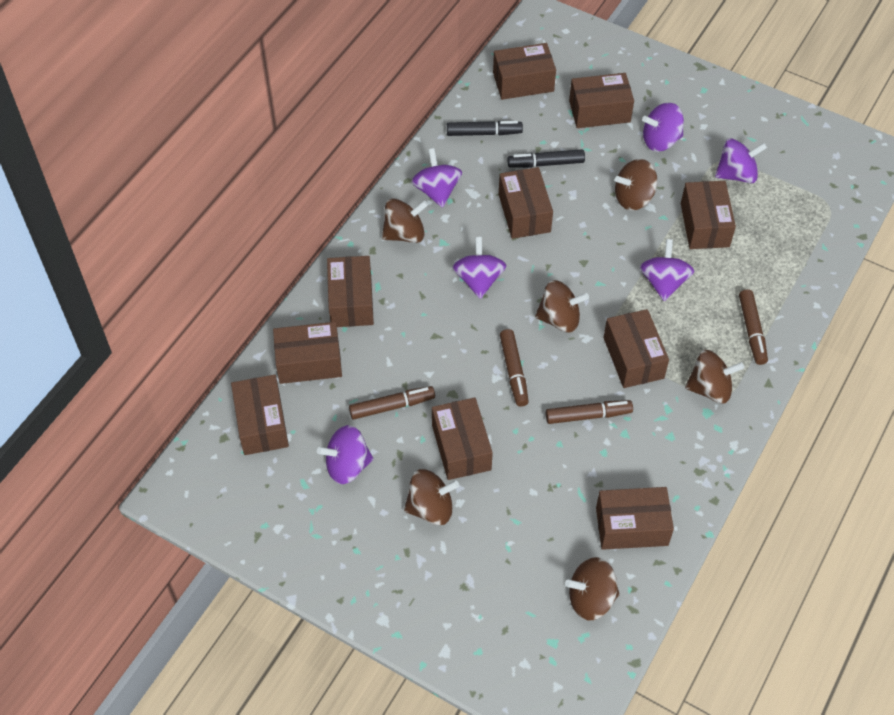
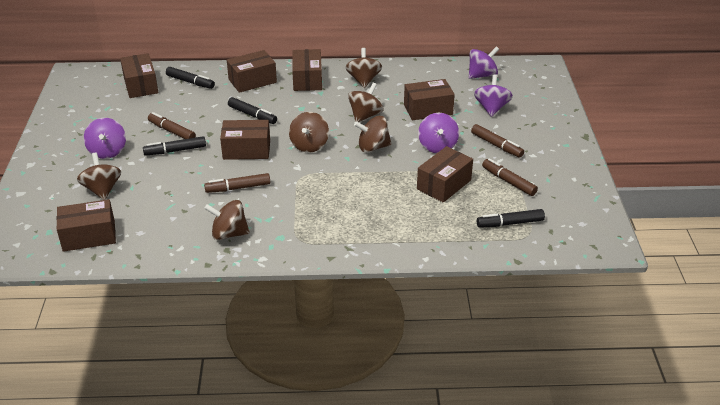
black marker: 2 -> 4
brown box: 10 -> 7
purple spinning top: 6 -> 4

